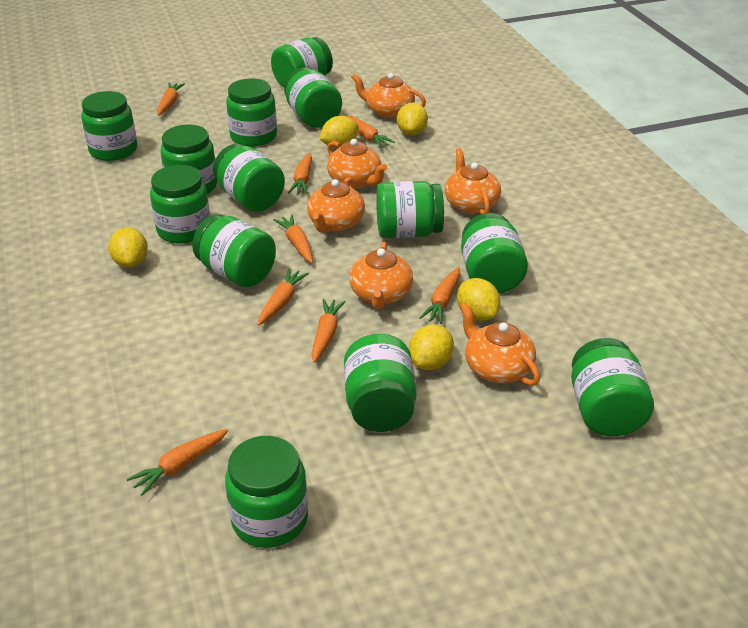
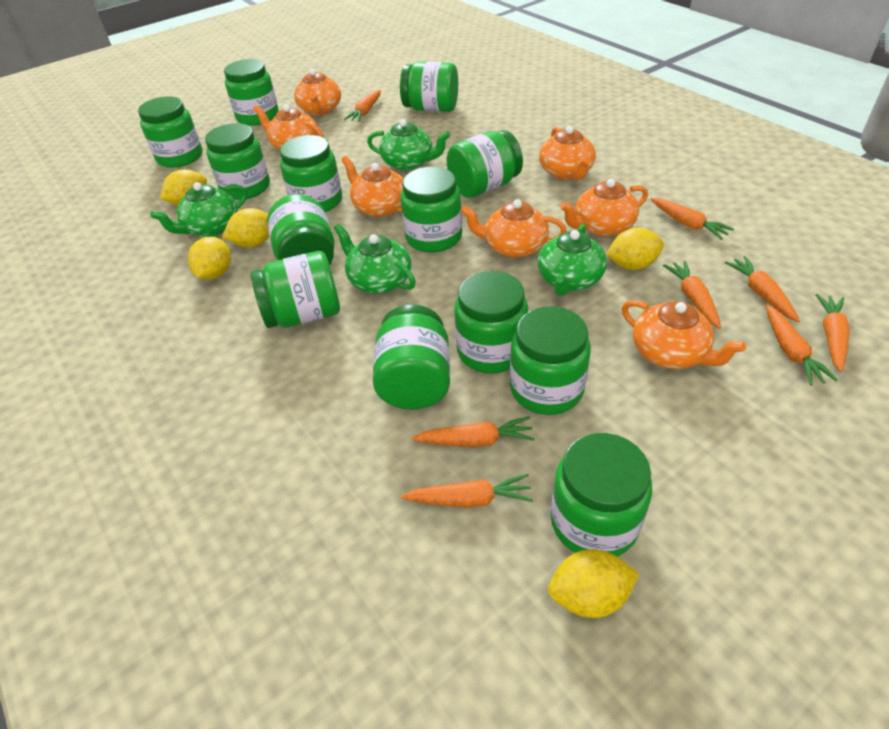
green teapot: 0 -> 4
orange teapot: 6 -> 7

